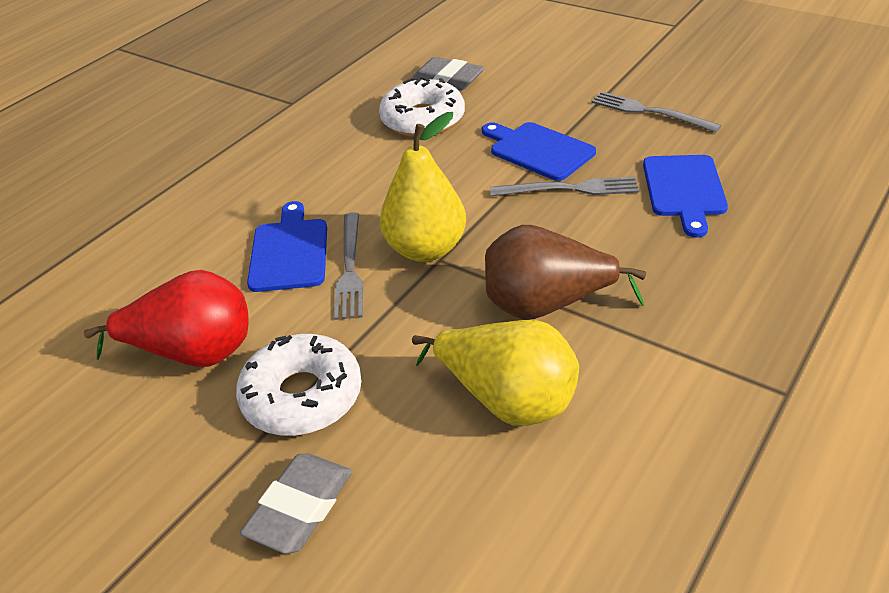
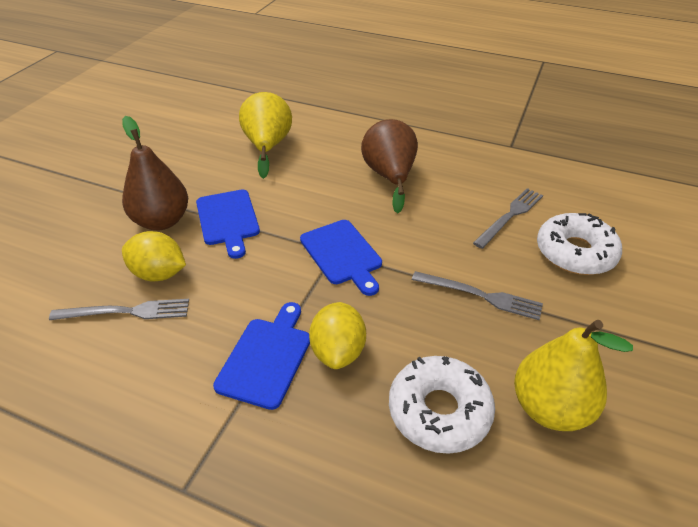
brown pear: 1 -> 2
grey eraser: 2 -> 0
red pear: 1 -> 0
yellow lemon: 0 -> 2

